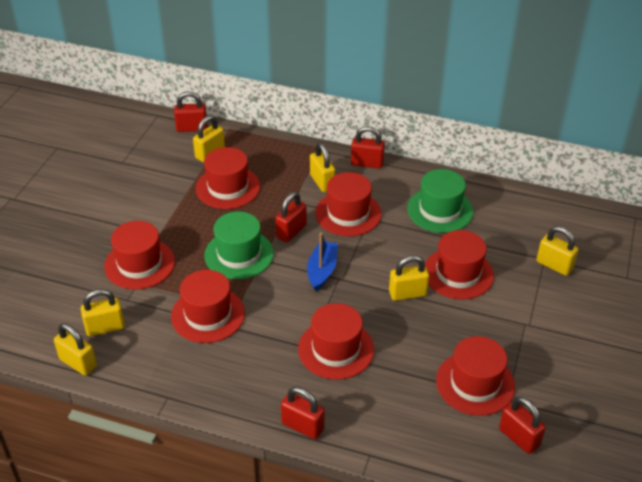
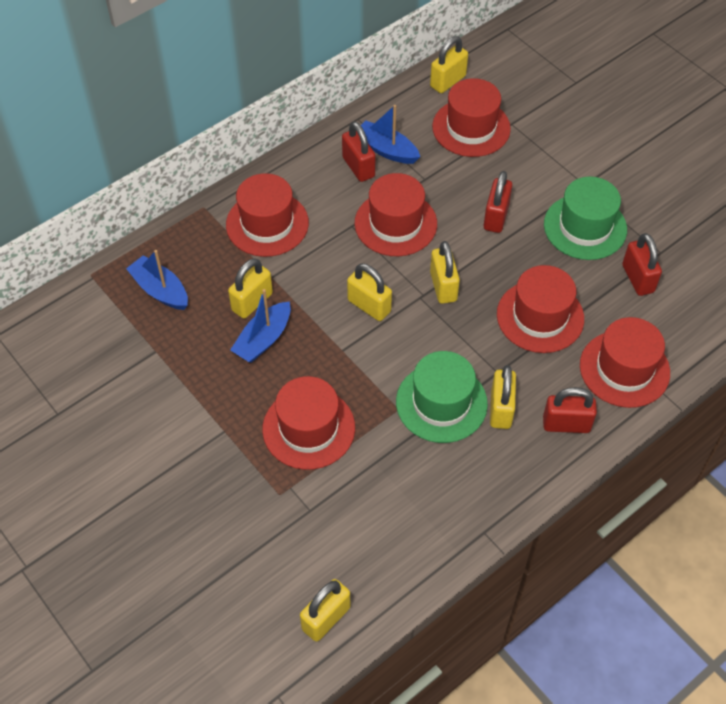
blue boat: 1 -> 3
red hat: 7 -> 6
red padlock: 5 -> 4

